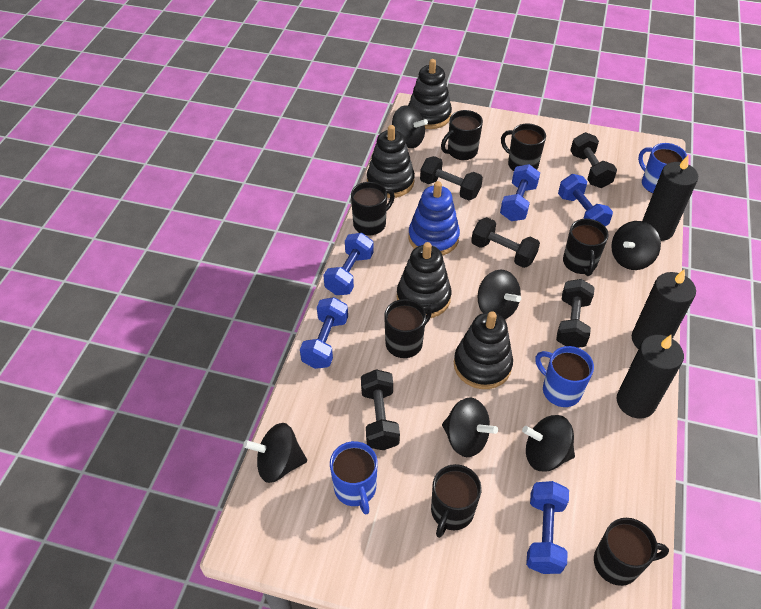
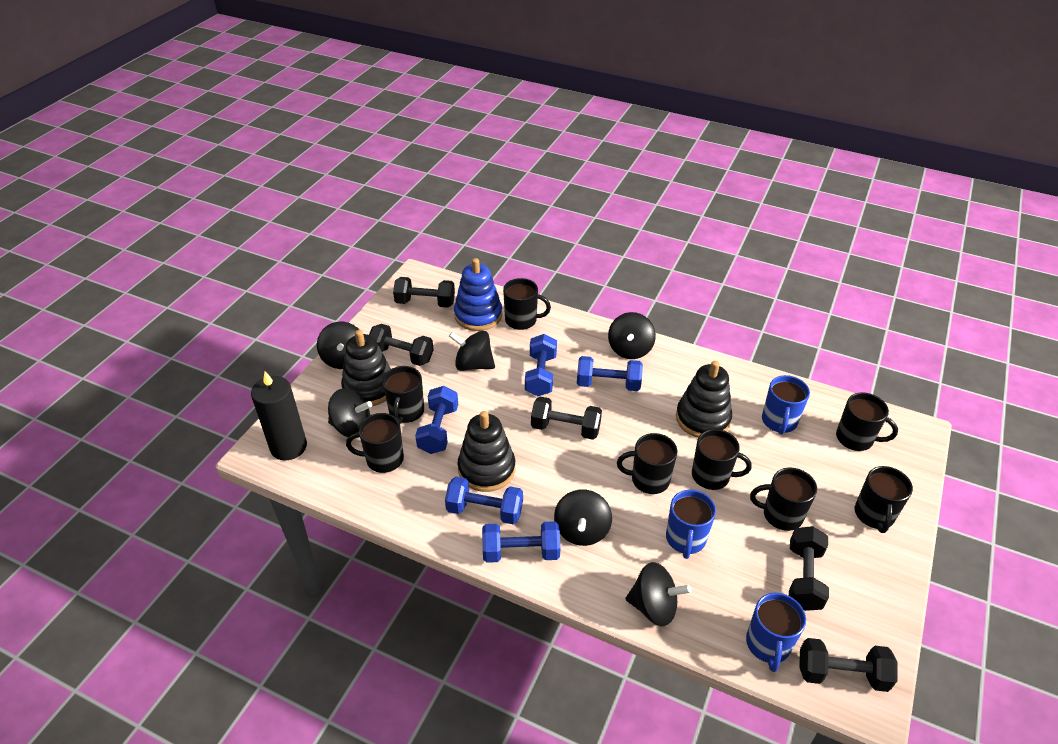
black candle: 3 -> 1
black mug: 7 -> 8
black stacking toy: 4 -> 3

